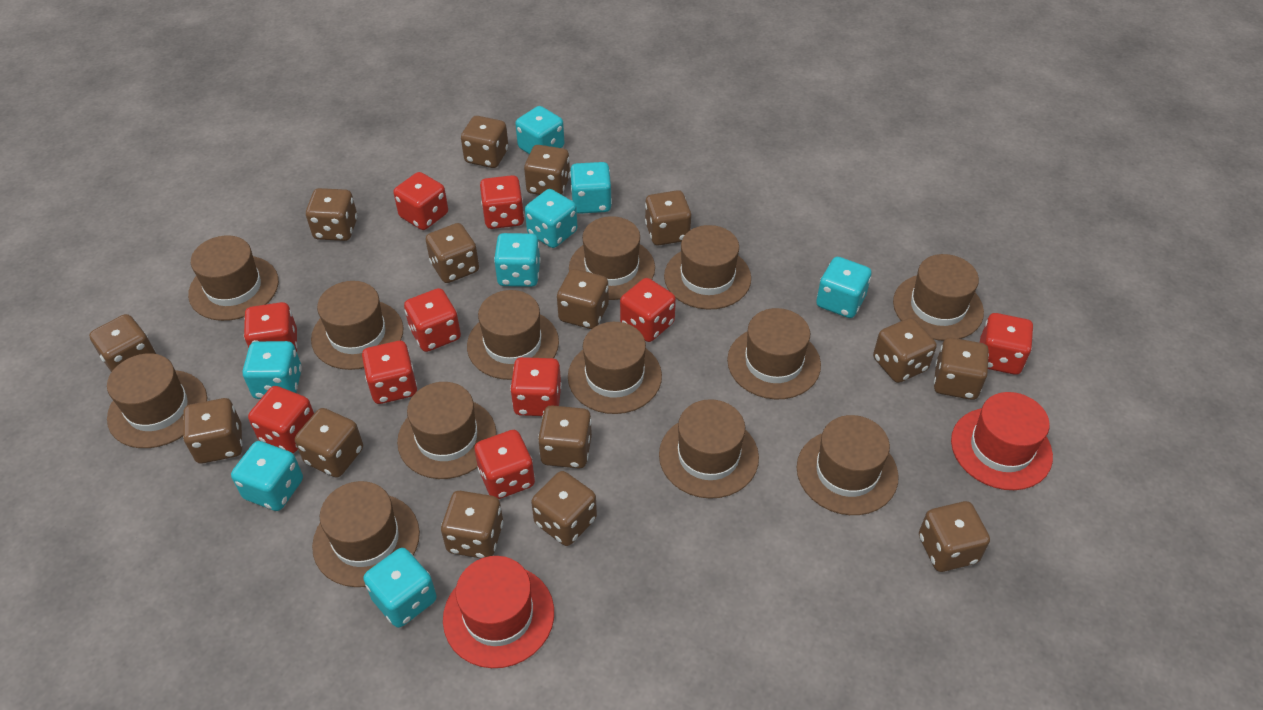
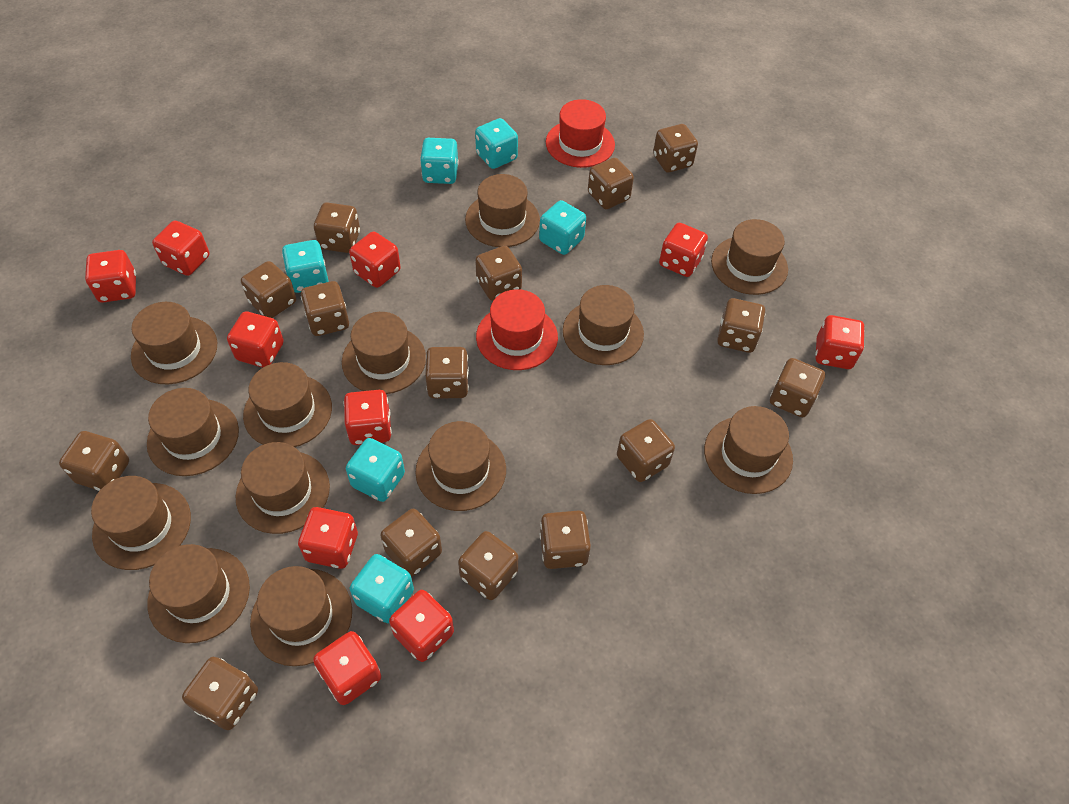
turquoise dice: 8 -> 6

